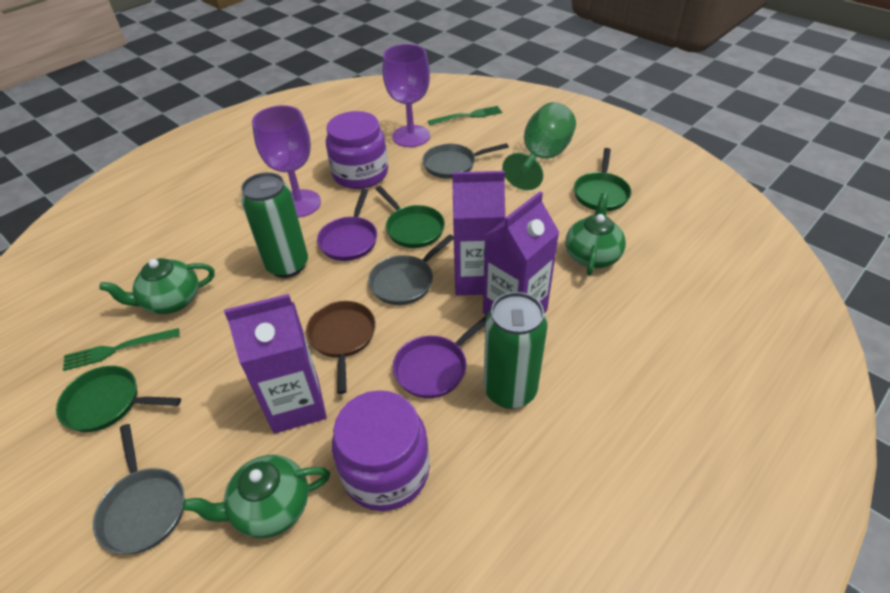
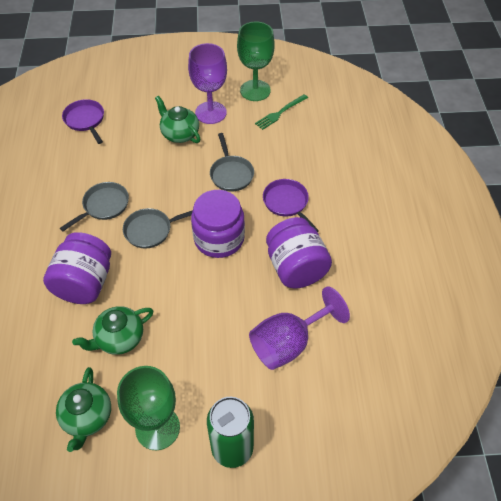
brown pan: 1 -> 0
green can: 2 -> 1
green fork: 2 -> 1
green goblet: 1 -> 2
green pan: 3 -> 0
purple carton: 3 -> 0
purple jar: 2 -> 3

